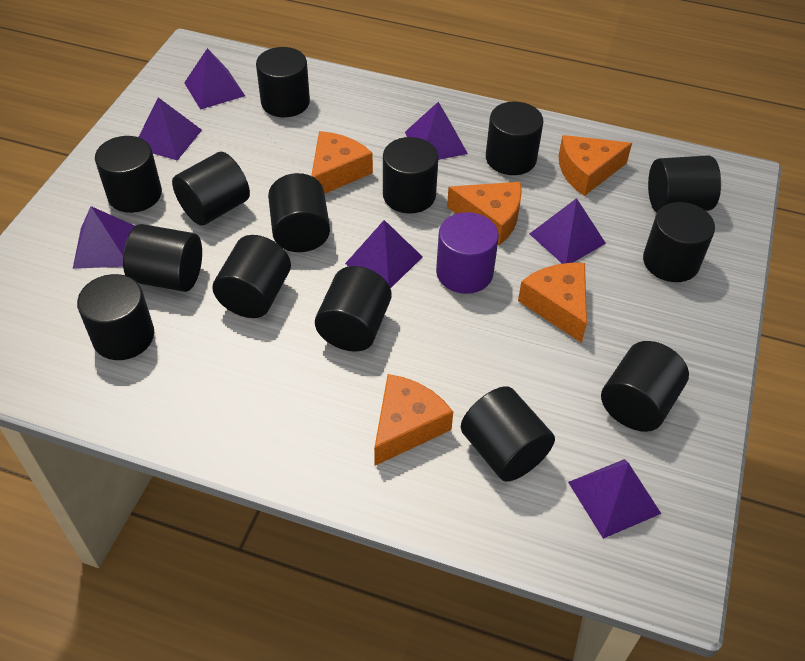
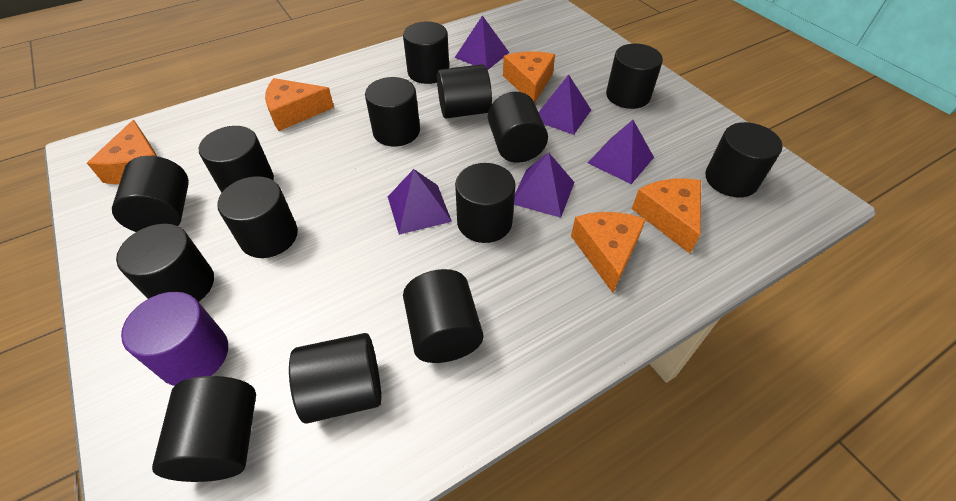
purple pyramid: 7 -> 5

